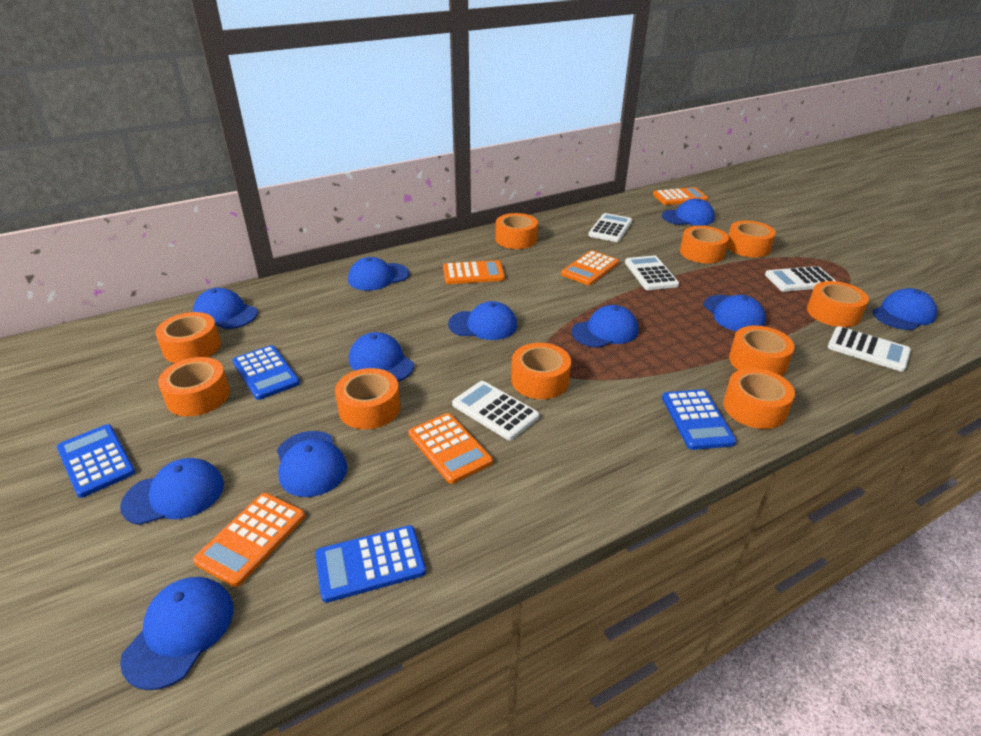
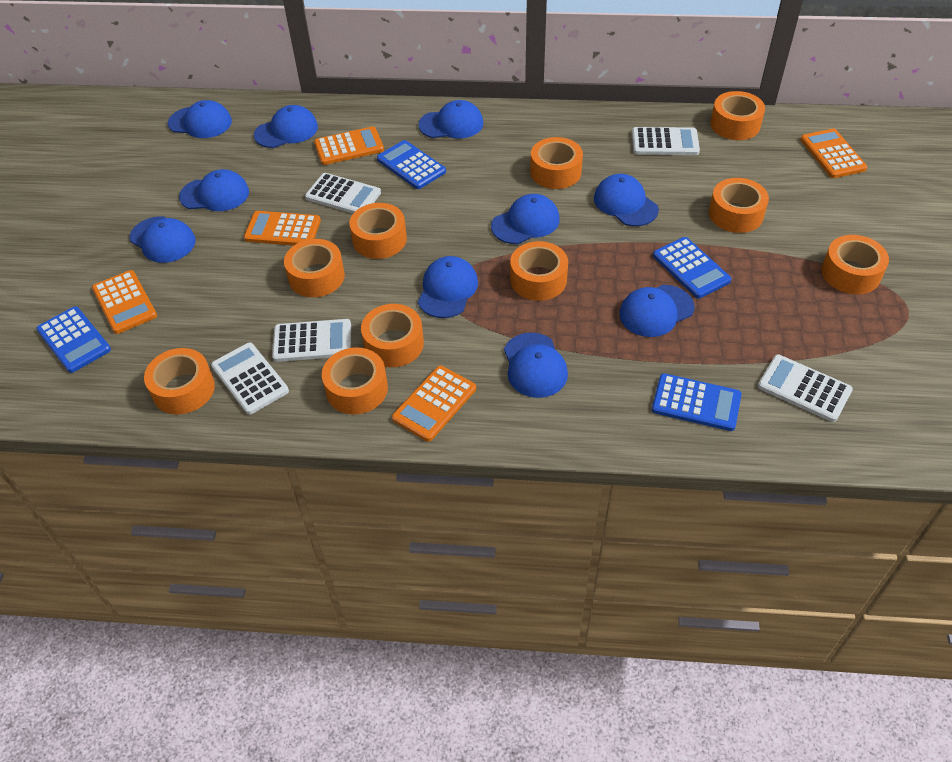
blue cap: 11 -> 10

